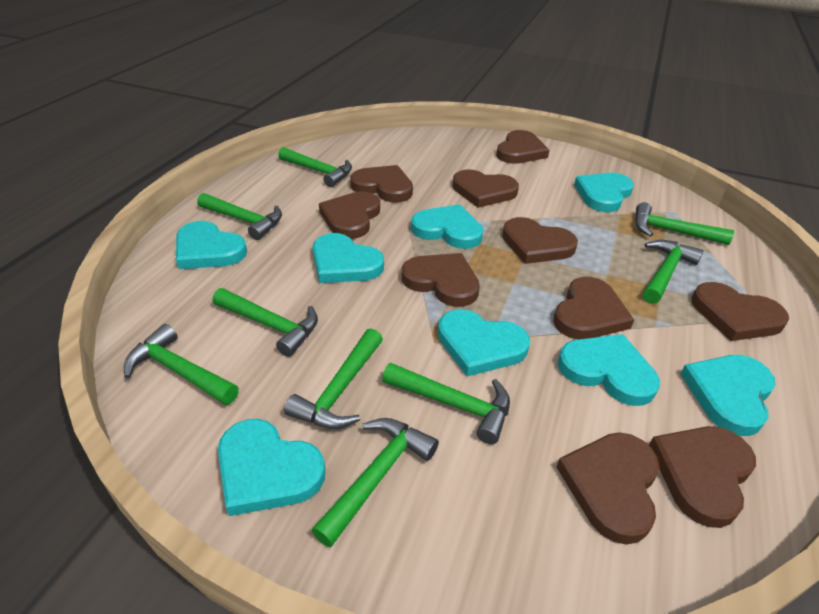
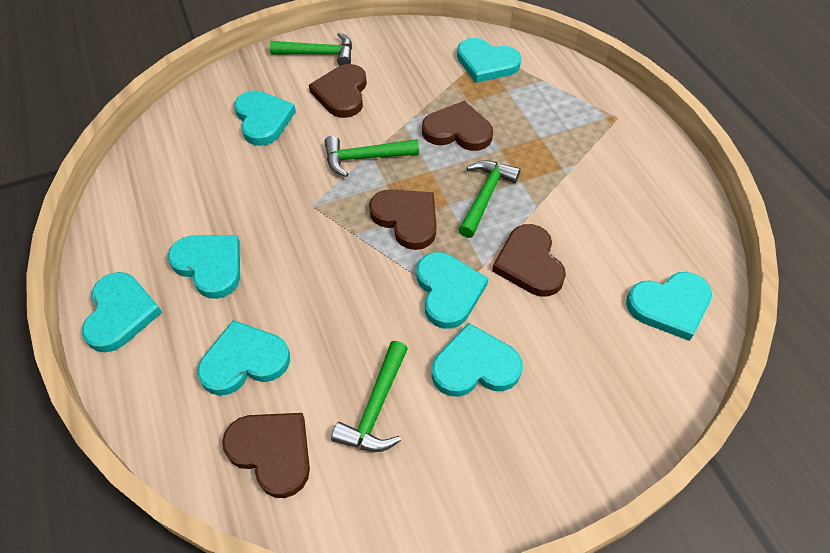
brown heart: 10 -> 5
green hammer: 9 -> 4

